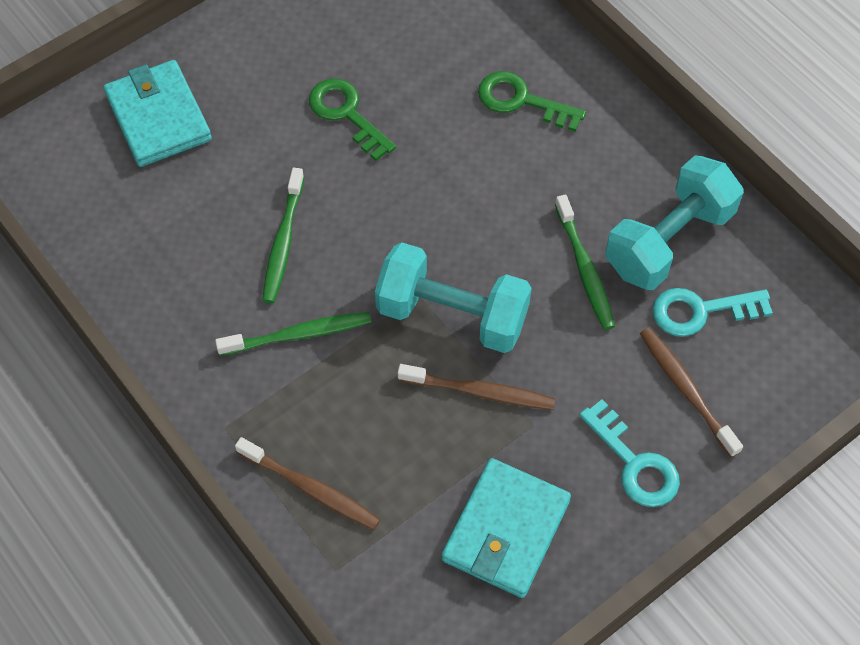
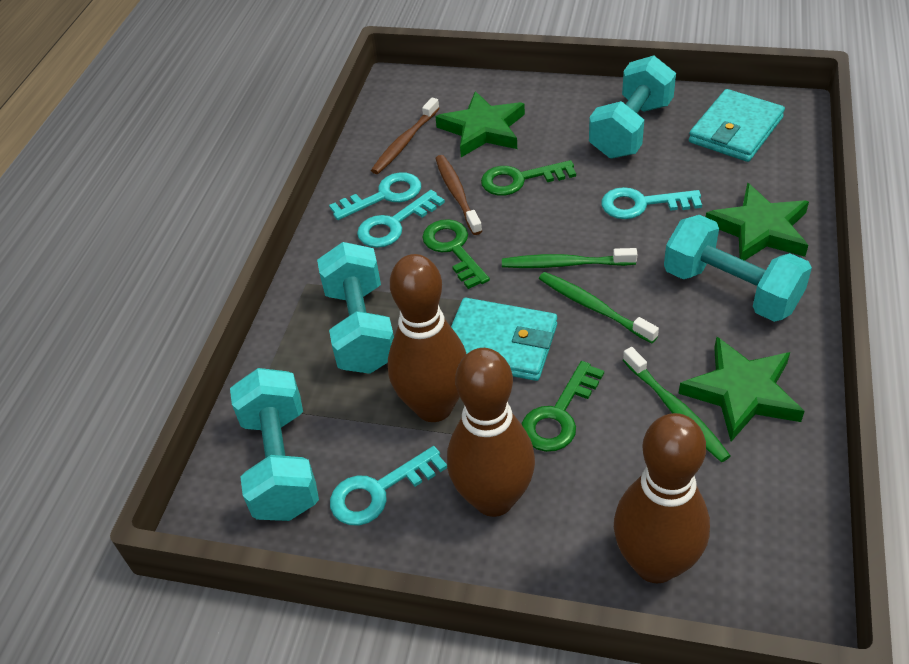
brown bowling pin: 0 -> 3
brown toothbrush: 3 -> 2
green key: 2 -> 3
green star: 0 -> 3
turquoise dumbbell: 2 -> 4
turquoise key: 2 -> 4

